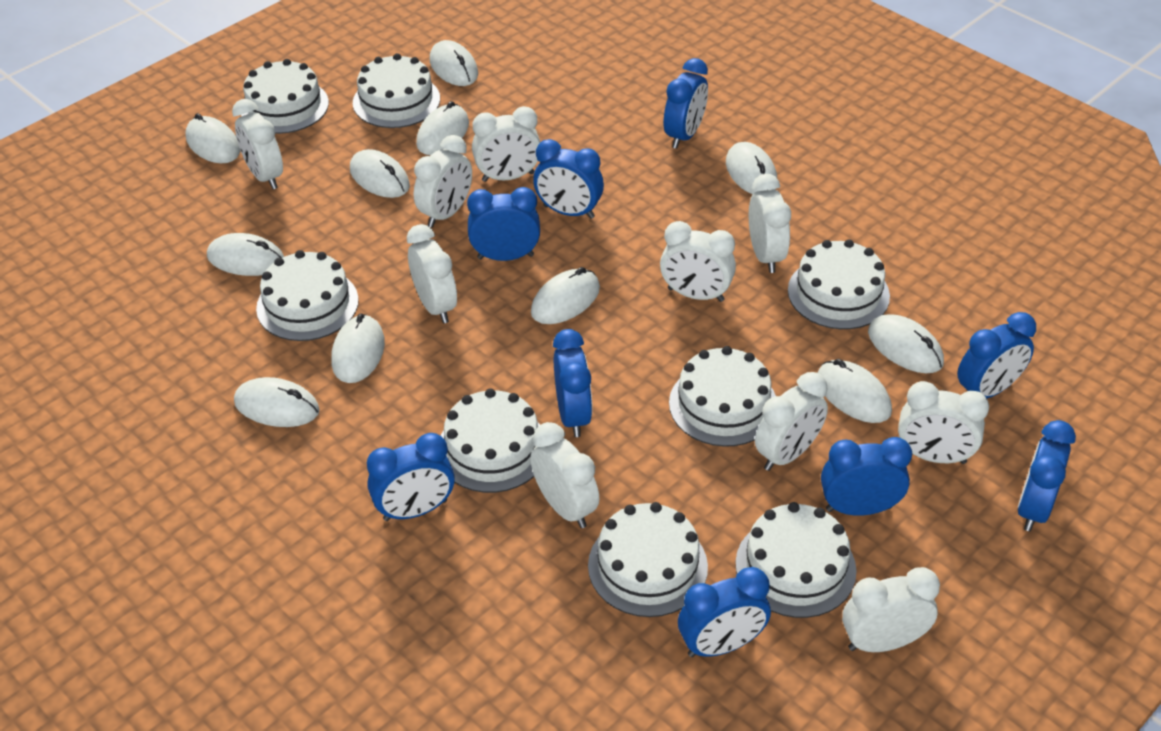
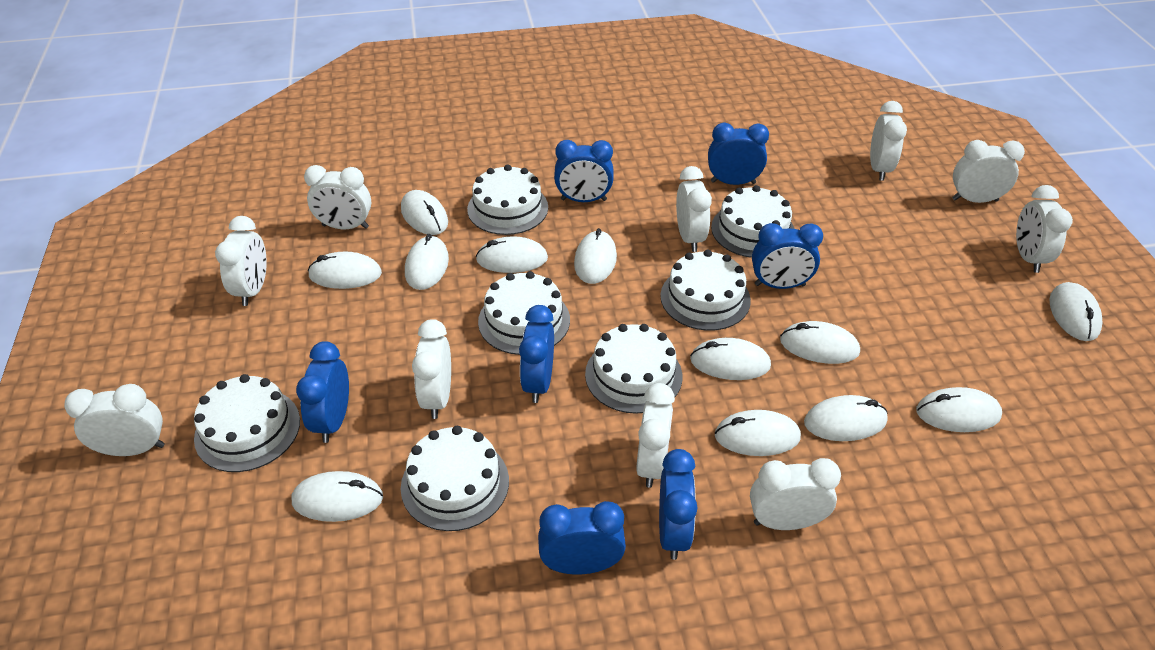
blue clock: 9 -> 7
white cake: 8 -> 7
white mouse: 11 -> 12

